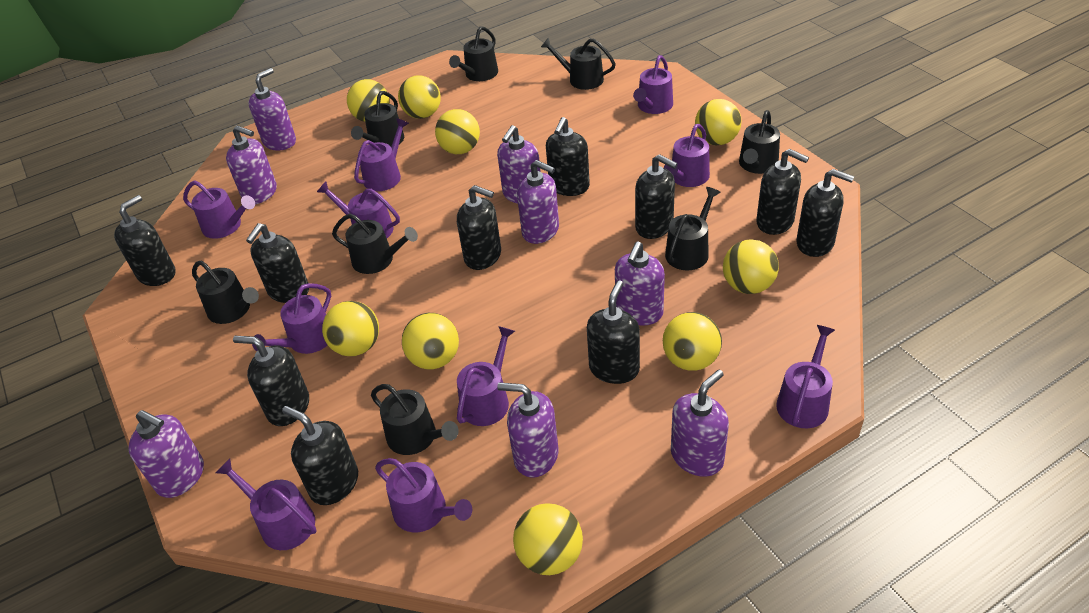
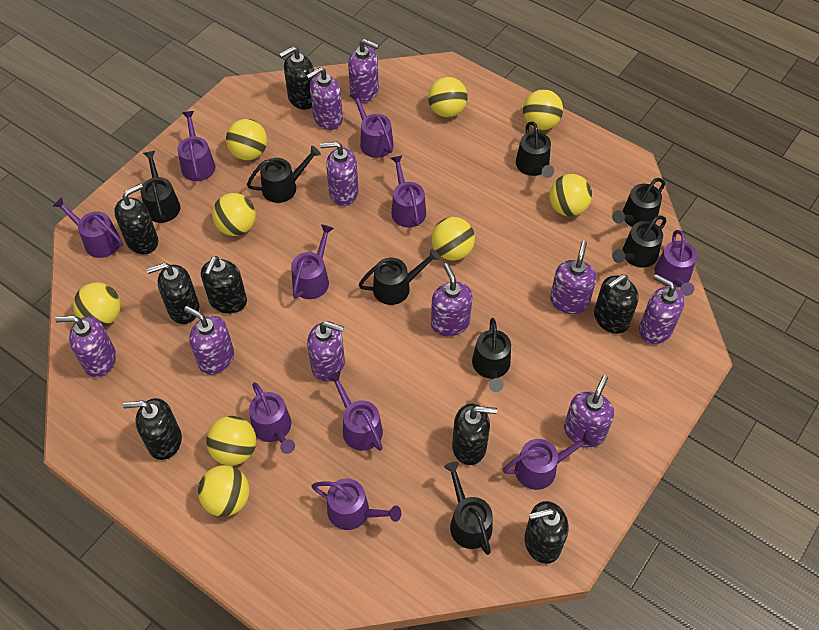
black soap dispenser: 10 -> 8
purple soap dispenser: 8 -> 10

